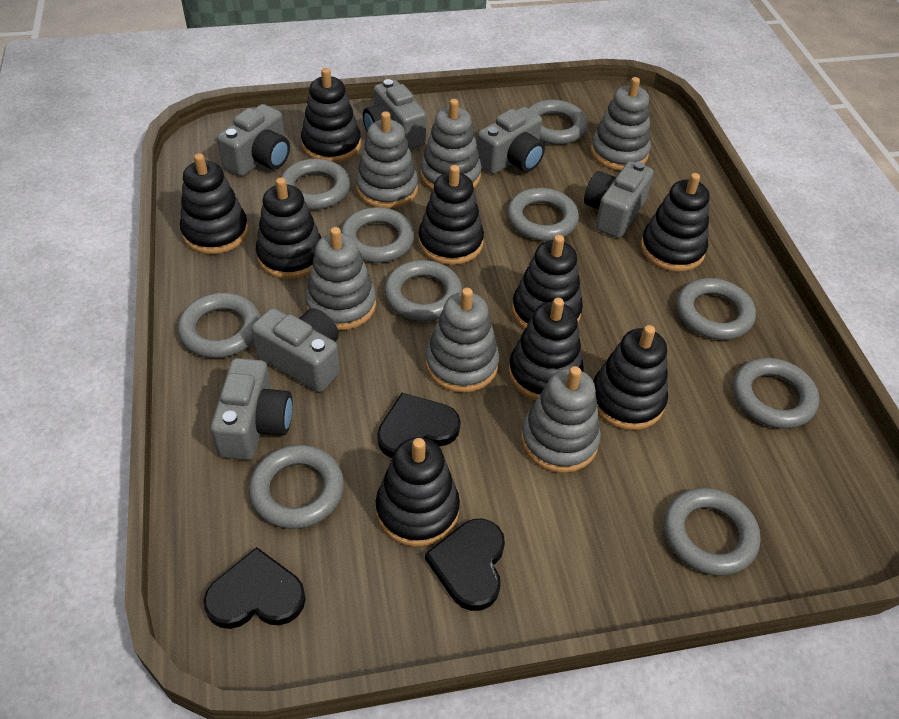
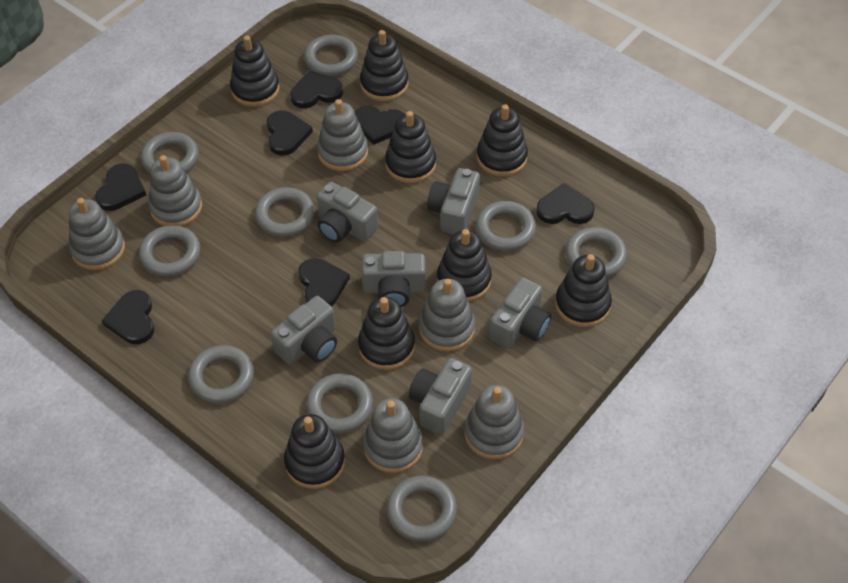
black heart: 3 -> 7
black stacking toy: 9 -> 8
grey ring: 10 -> 9

